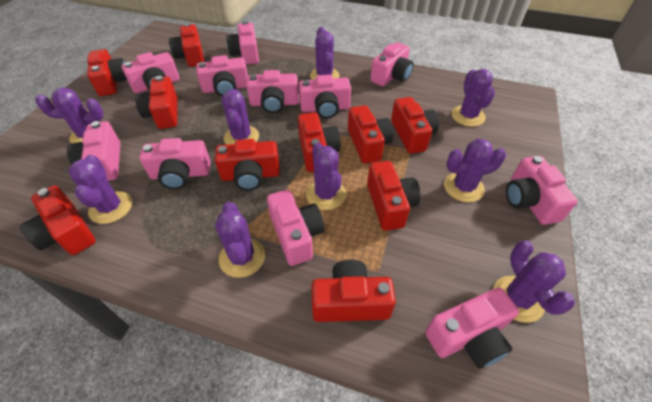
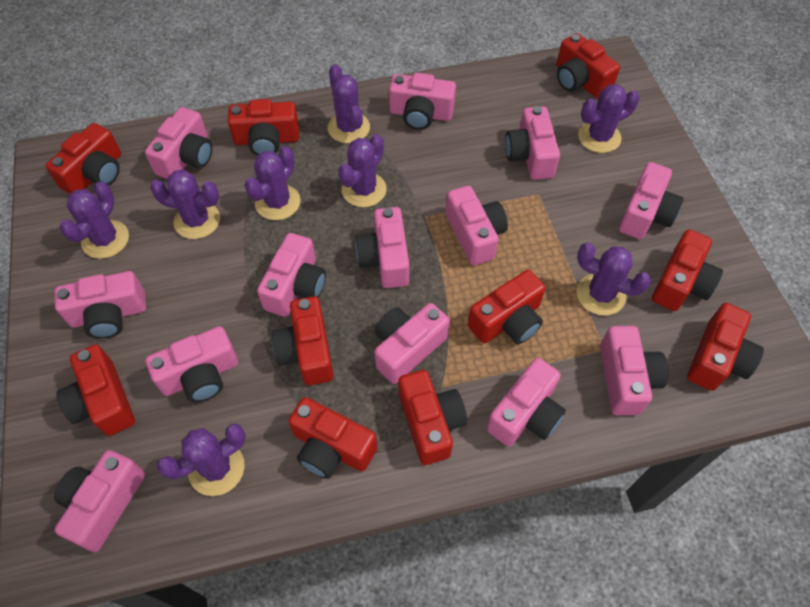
pink camera: 11 -> 13
purple cactus: 9 -> 8

